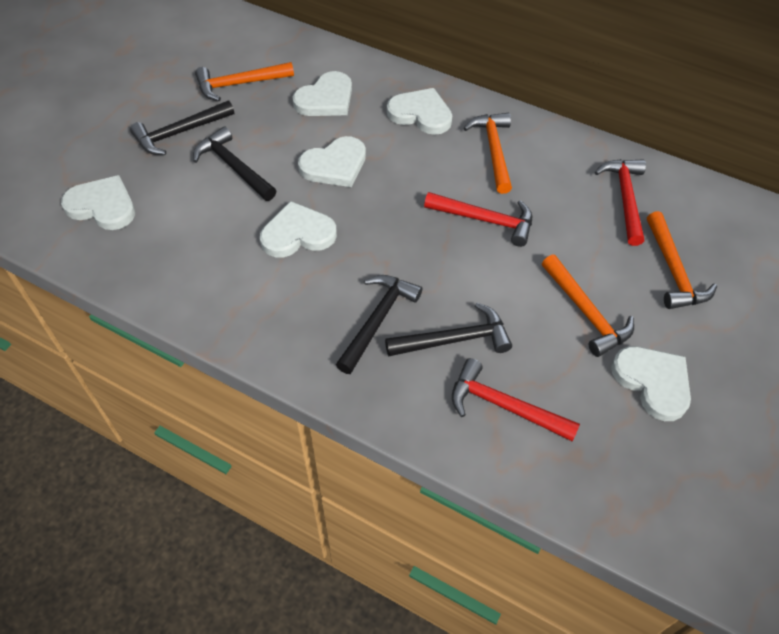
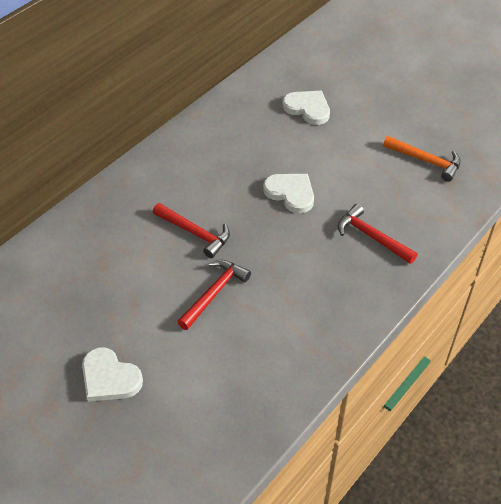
black hammer: 4 -> 0
orange hammer: 4 -> 1
white heart: 6 -> 3

